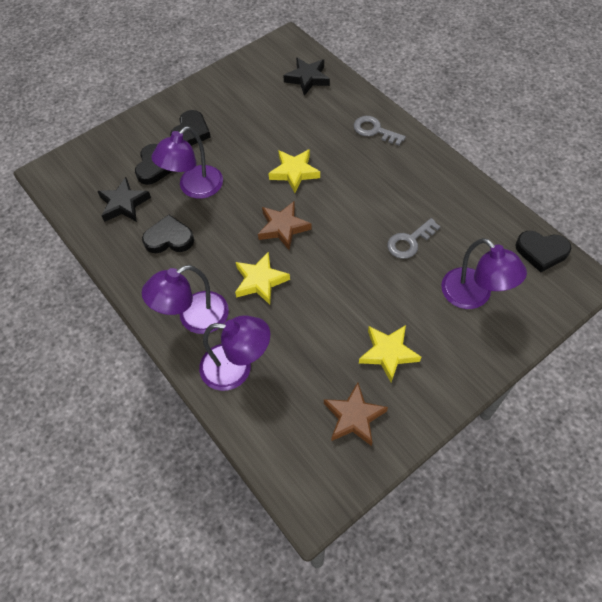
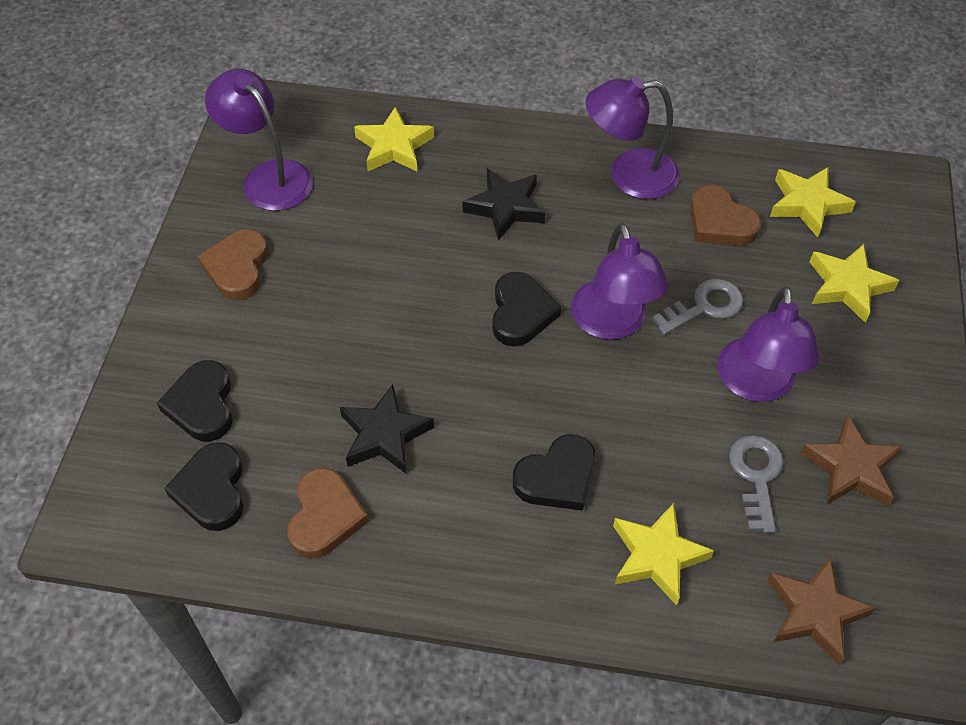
brown heart: 0 -> 3
yellow star: 3 -> 4

